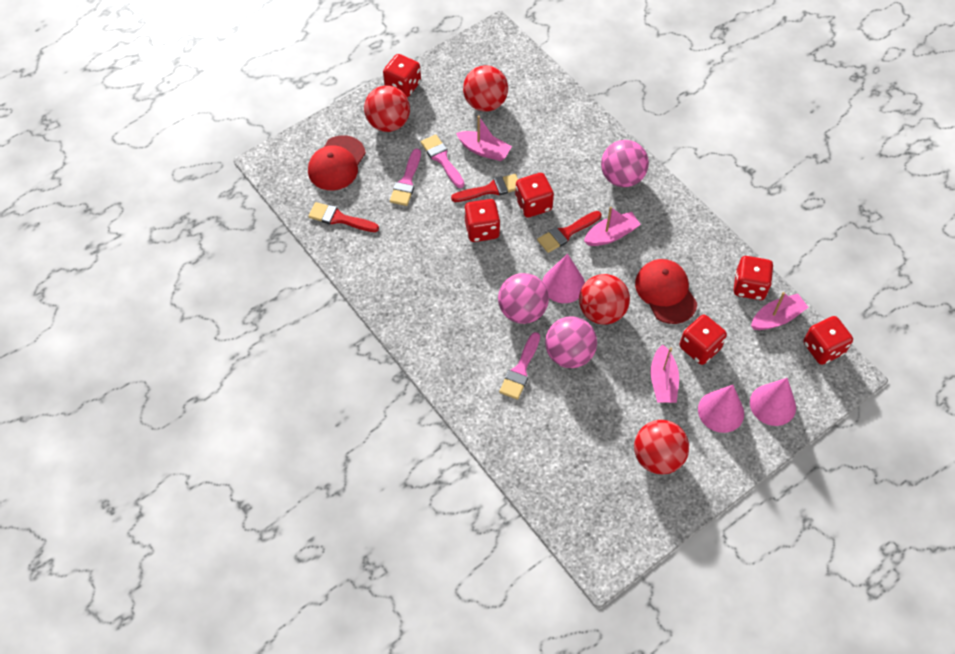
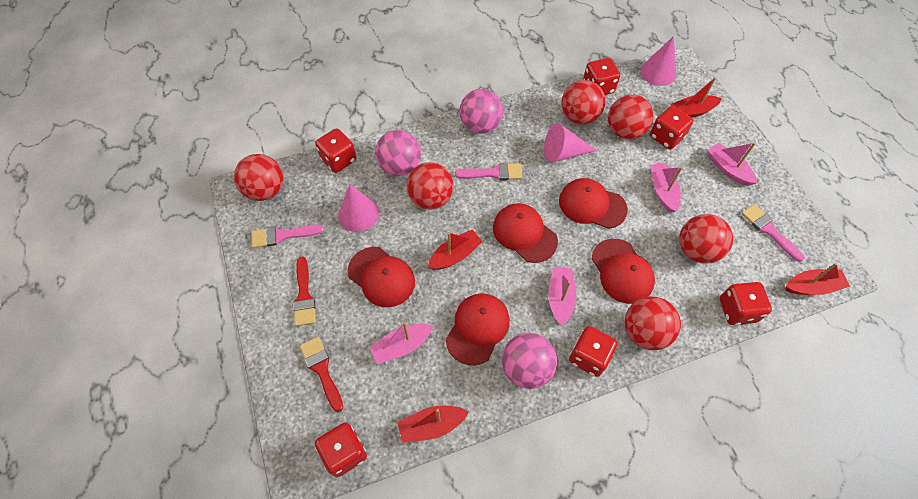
red ball: 4 -> 6
red boat: 0 -> 4
red brush: 3 -> 2
red cap: 2 -> 5

